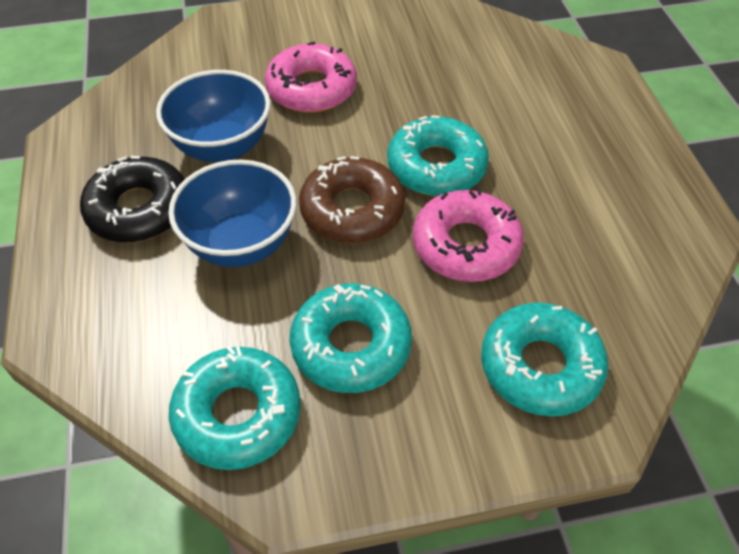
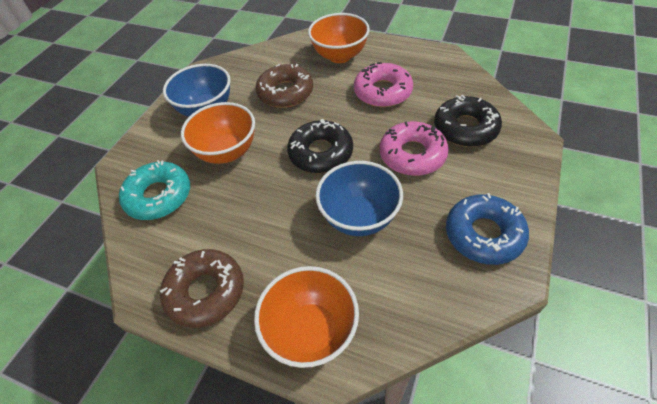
black donut: 1 -> 2
blue donut: 0 -> 1
brown donut: 1 -> 2
orange bowl: 0 -> 3
turquoise donut: 4 -> 1

